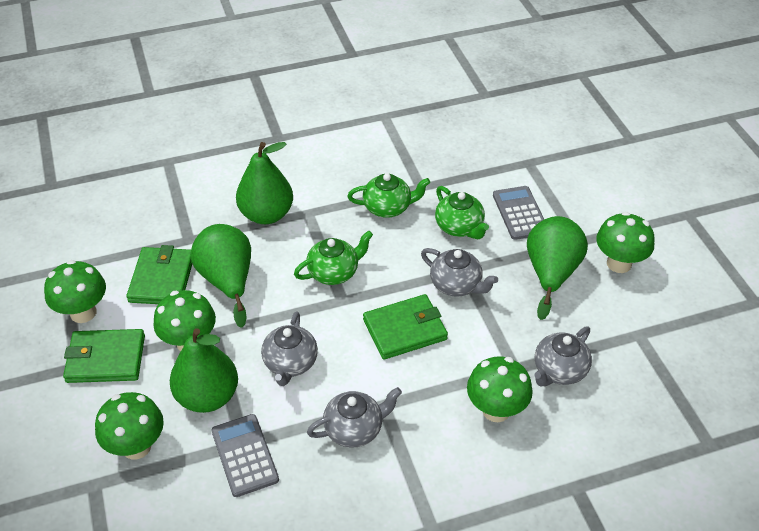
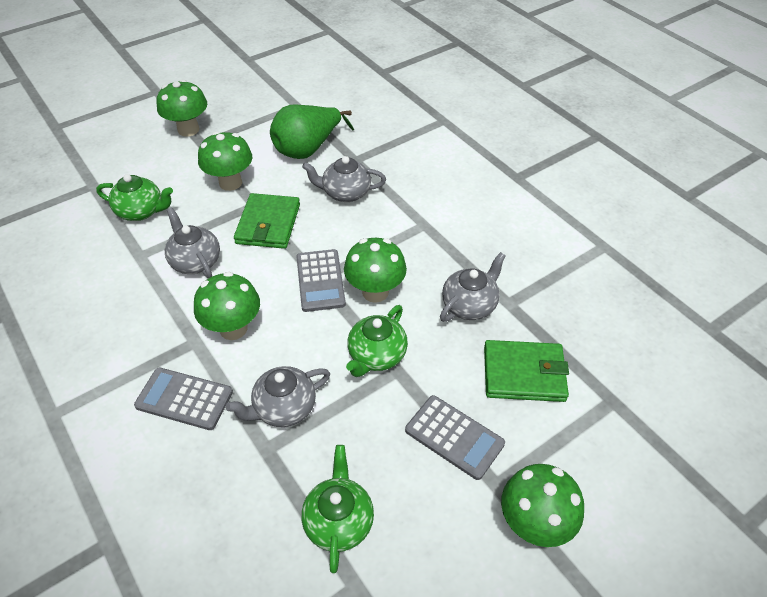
green pear: 4 -> 1
green wallet: 3 -> 2
grey calculator: 2 -> 3

